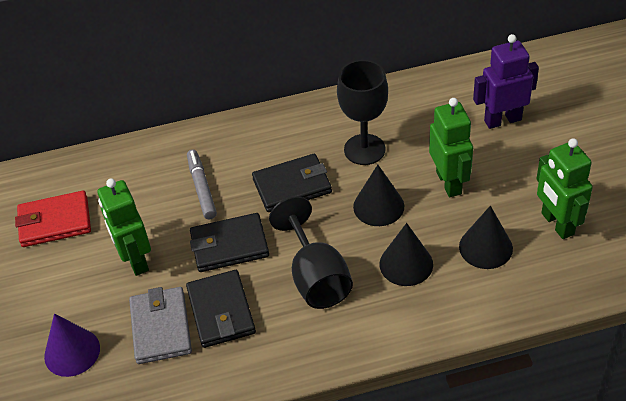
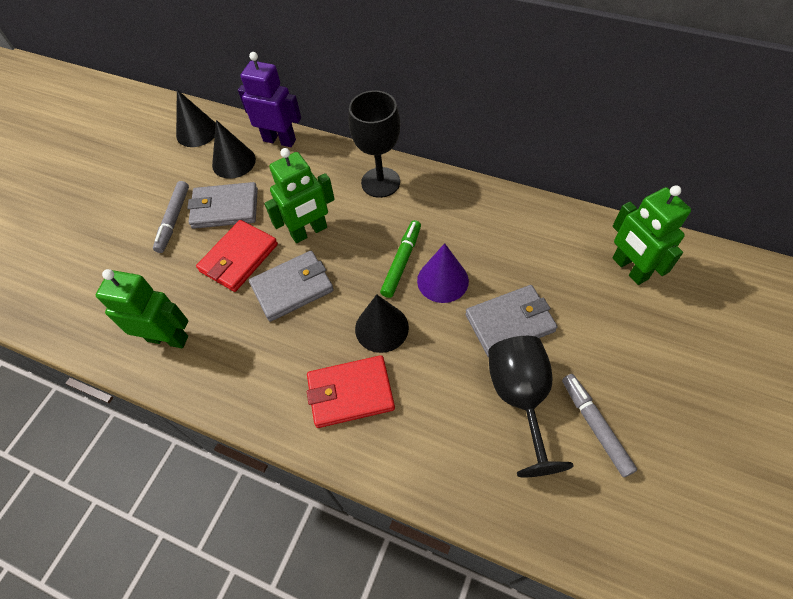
black wallet: 3 -> 0
green marker: 0 -> 1
grey marker: 1 -> 2
grey wallet: 1 -> 3
red wallet: 1 -> 2

